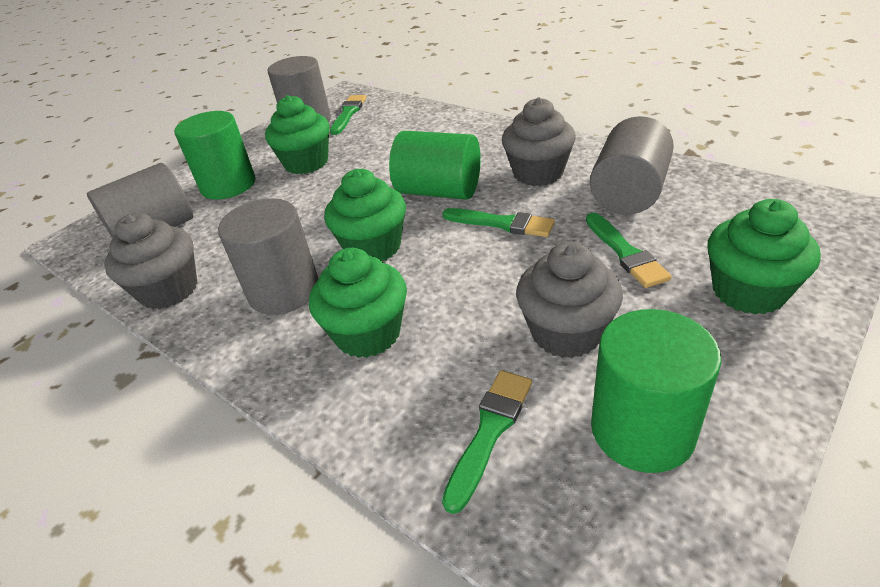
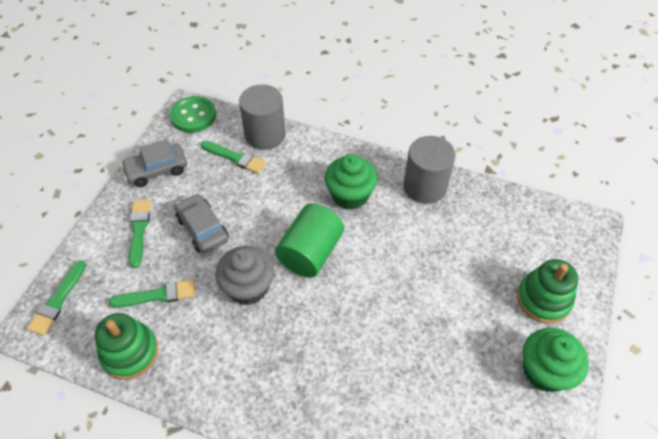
green button: 0 -> 1
green cupcake: 4 -> 2
green cylinder: 3 -> 1
green stacking toy: 0 -> 2
grey car: 0 -> 2
grey cupcake: 3 -> 1
grey cylinder: 4 -> 2

